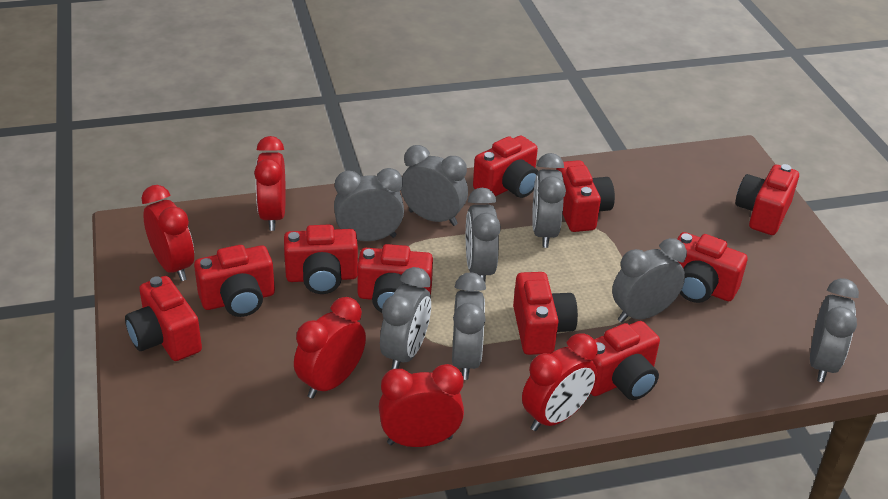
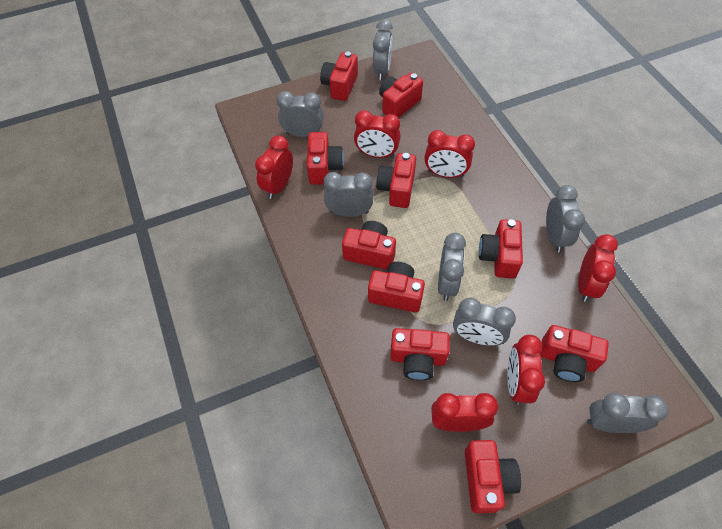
grey clock: 8 -> 7
red clock: 5 -> 6

